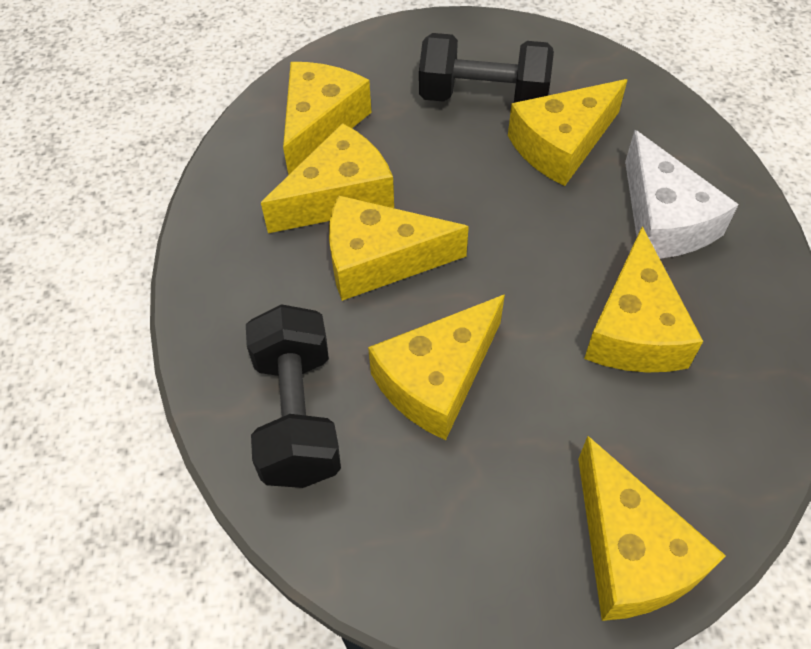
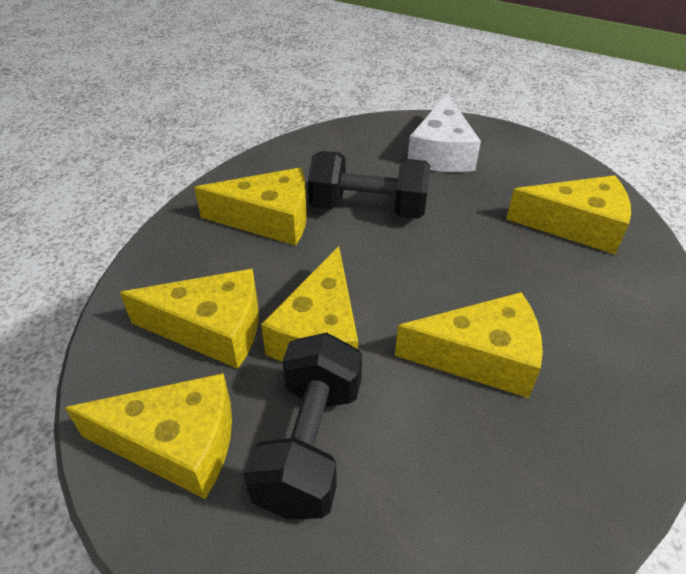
yellow cheese: 7 -> 6

